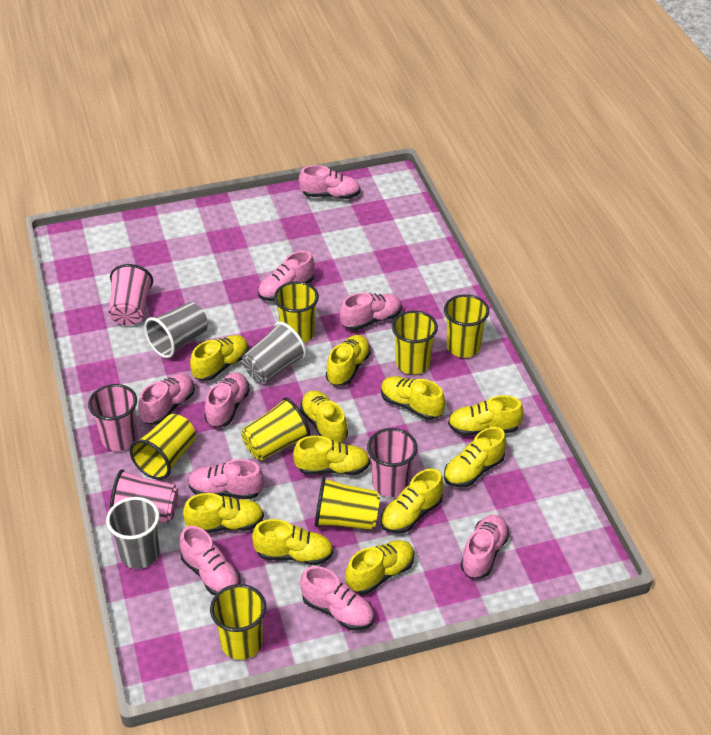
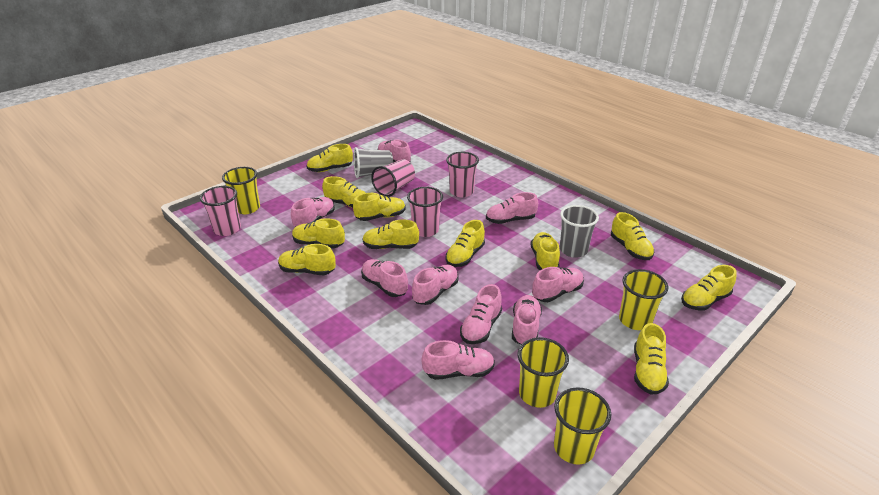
grey cup: 3 -> 2
yellow cup: 7 -> 4

